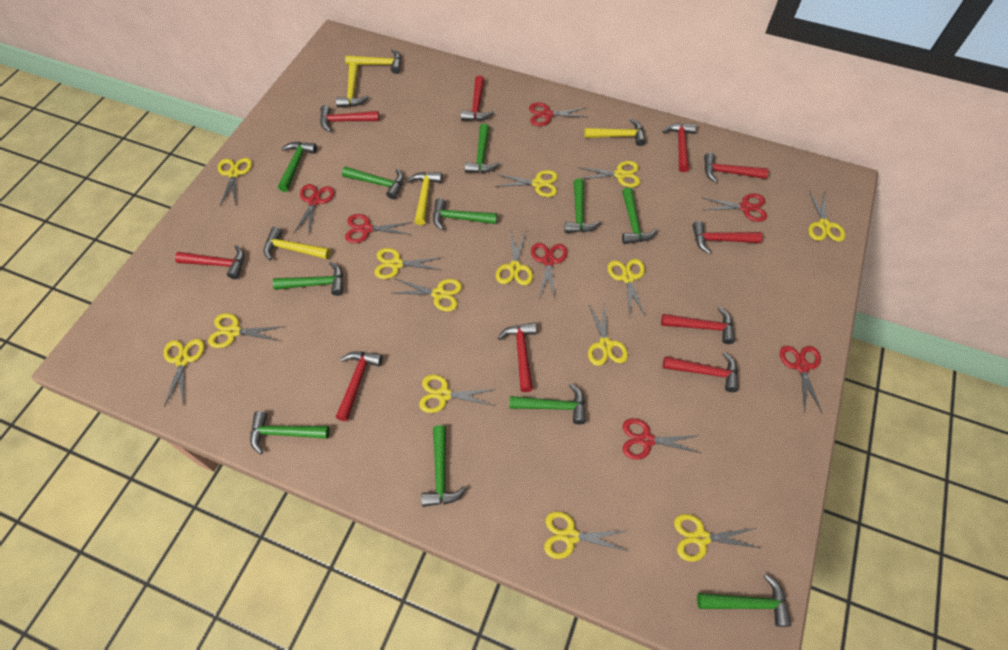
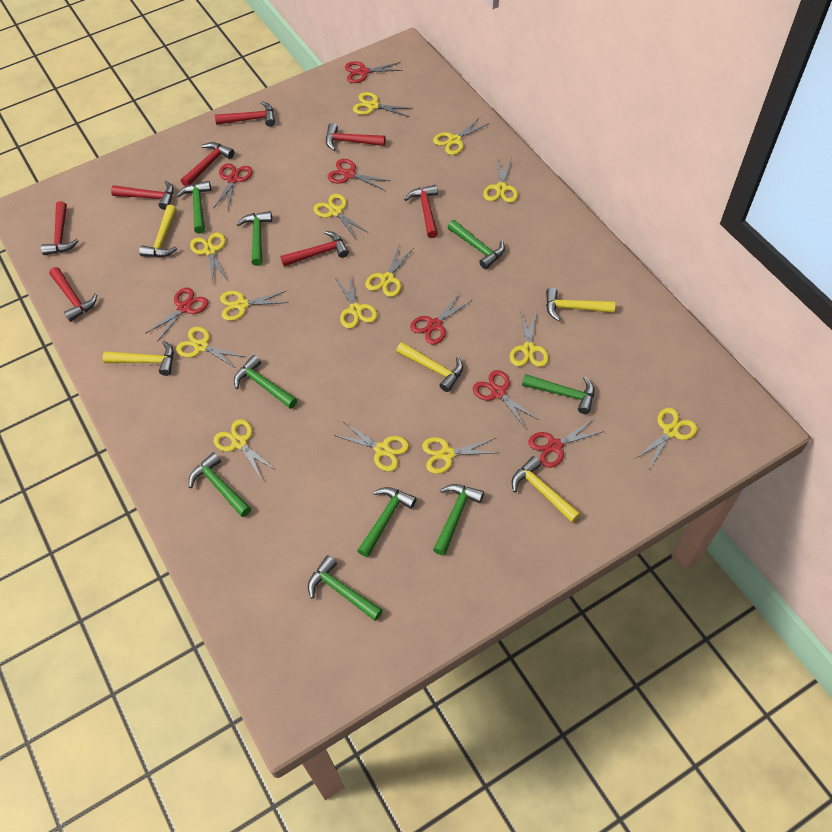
green hammer: 11 -> 9
red hammer: 10 -> 8

